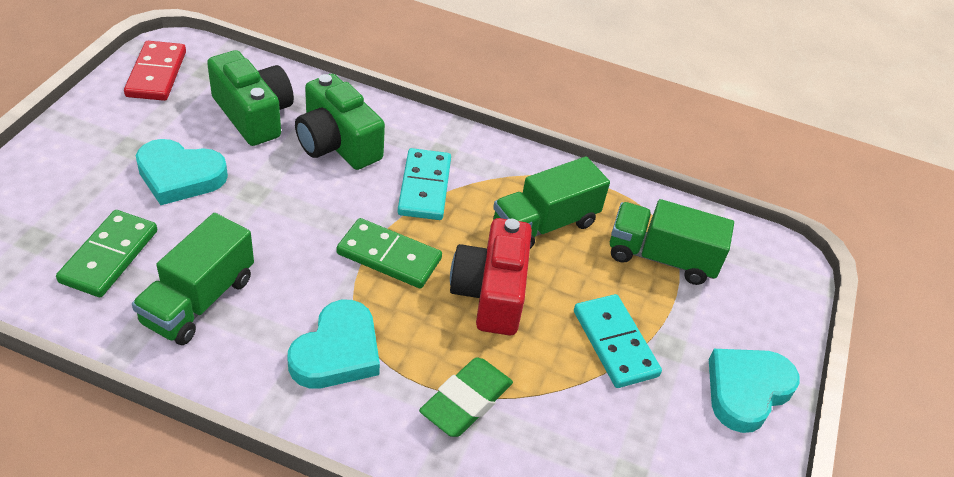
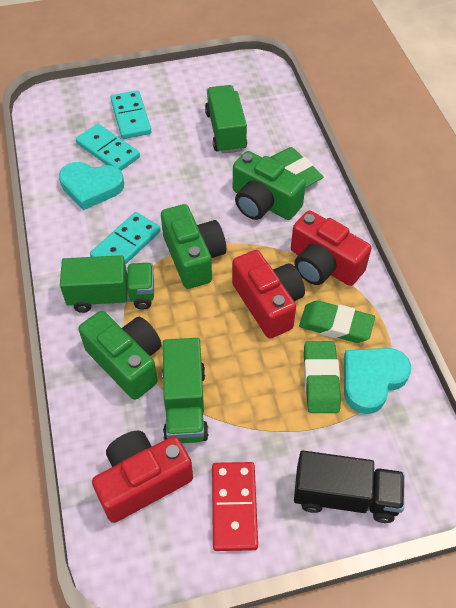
black truck: 0 -> 1
green camera: 2 -> 3
green domino: 2 -> 0
green eraser: 1 -> 3
red camera: 1 -> 3
turquoise domino: 2 -> 3
turquoise heart: 3 -> 2

